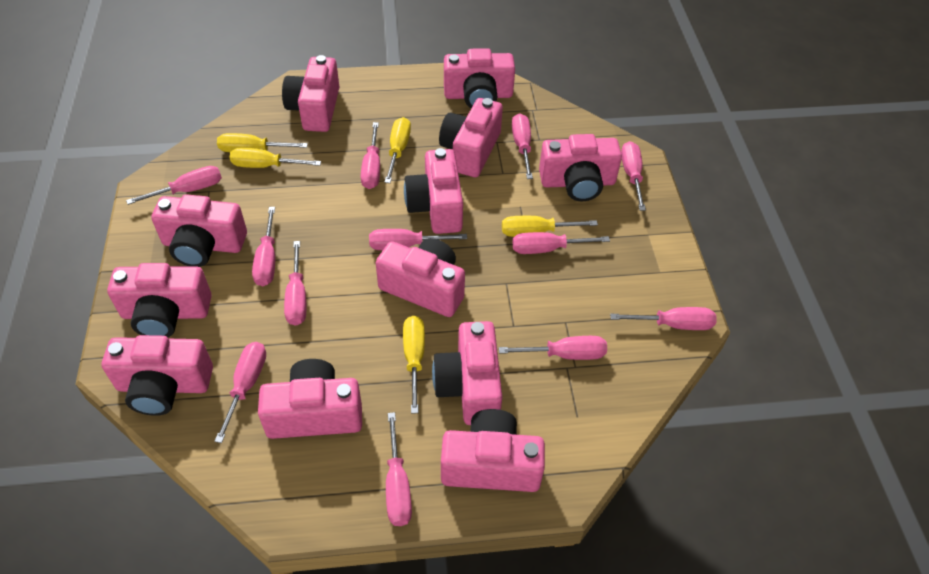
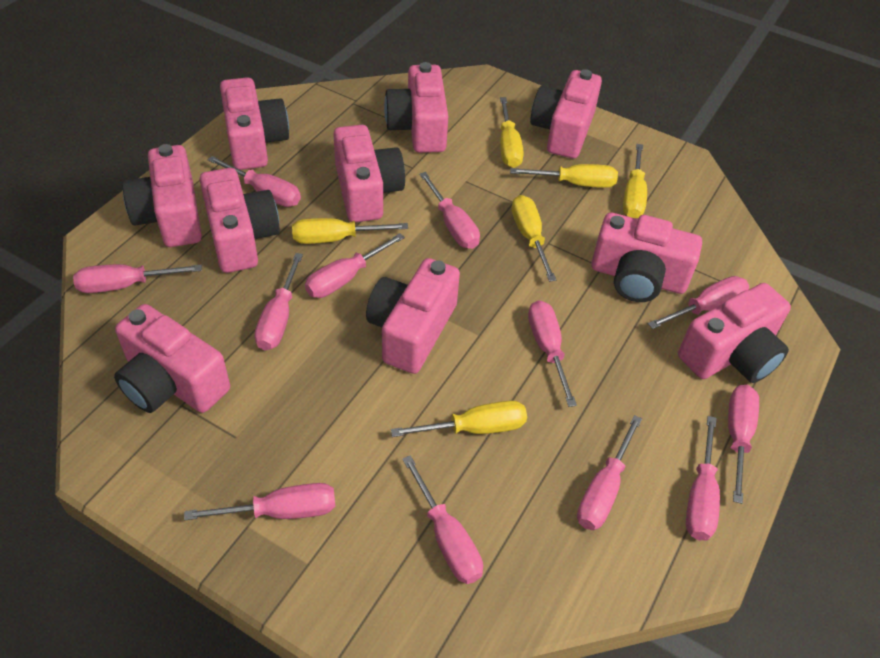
pink camera: 12 -> 10
yellow screwdriver: 5 -> 6

